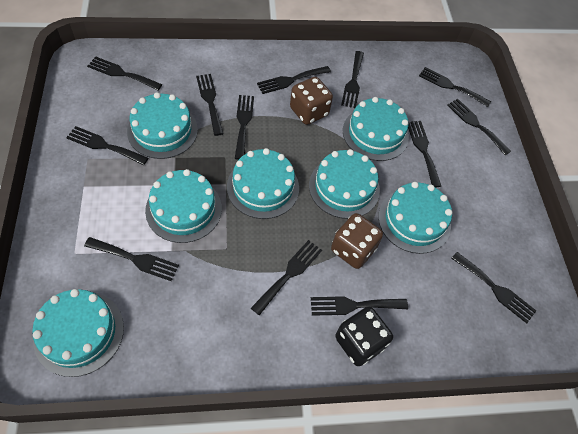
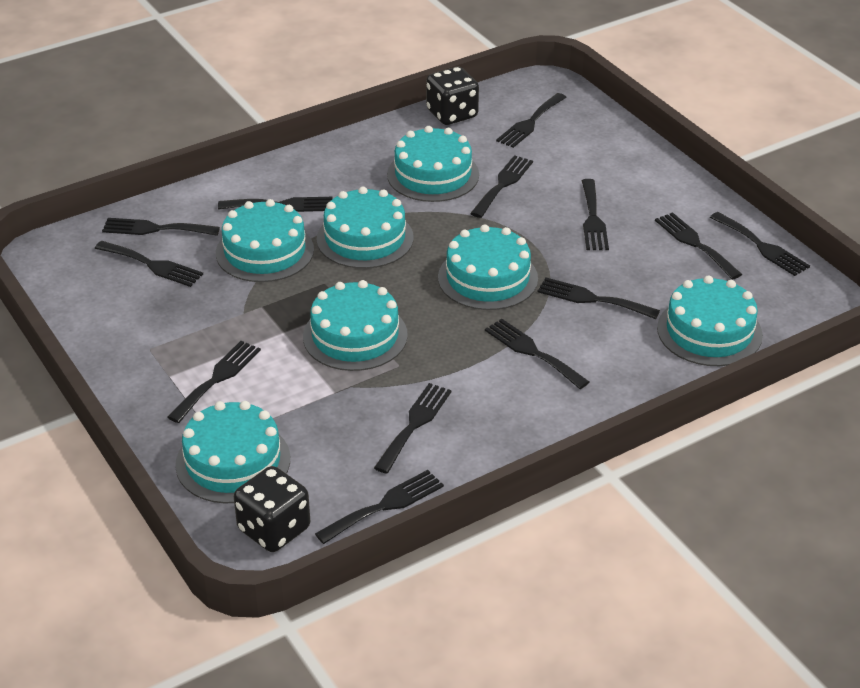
black dice: 1 -> 2
brown dice: 2 -> 0

